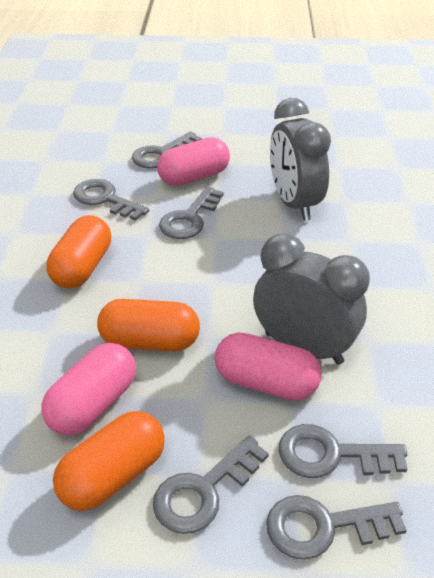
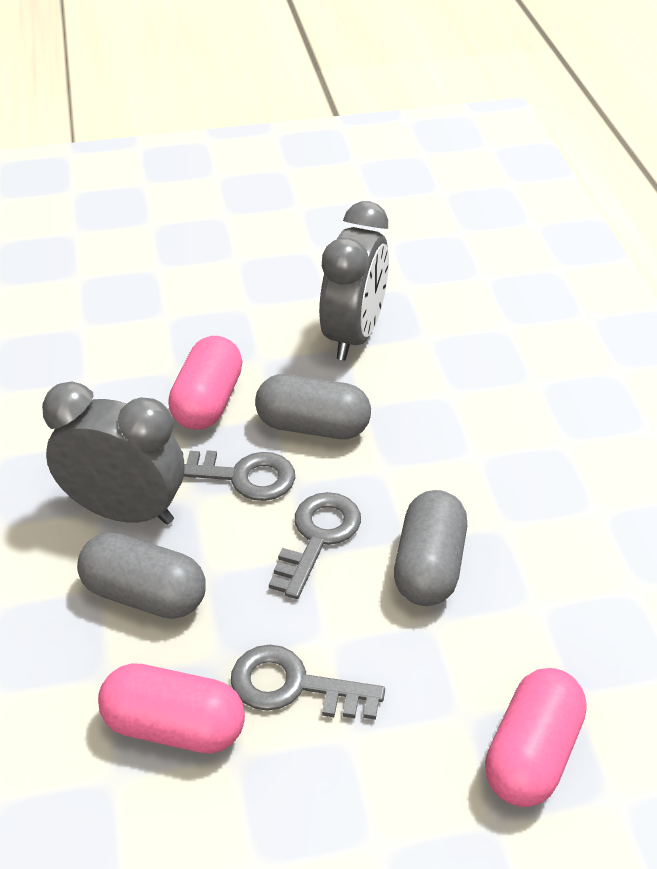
grey capsule: 0 -> 3
grey key: 6 -> 3
orange capsule: 3 -> 0

